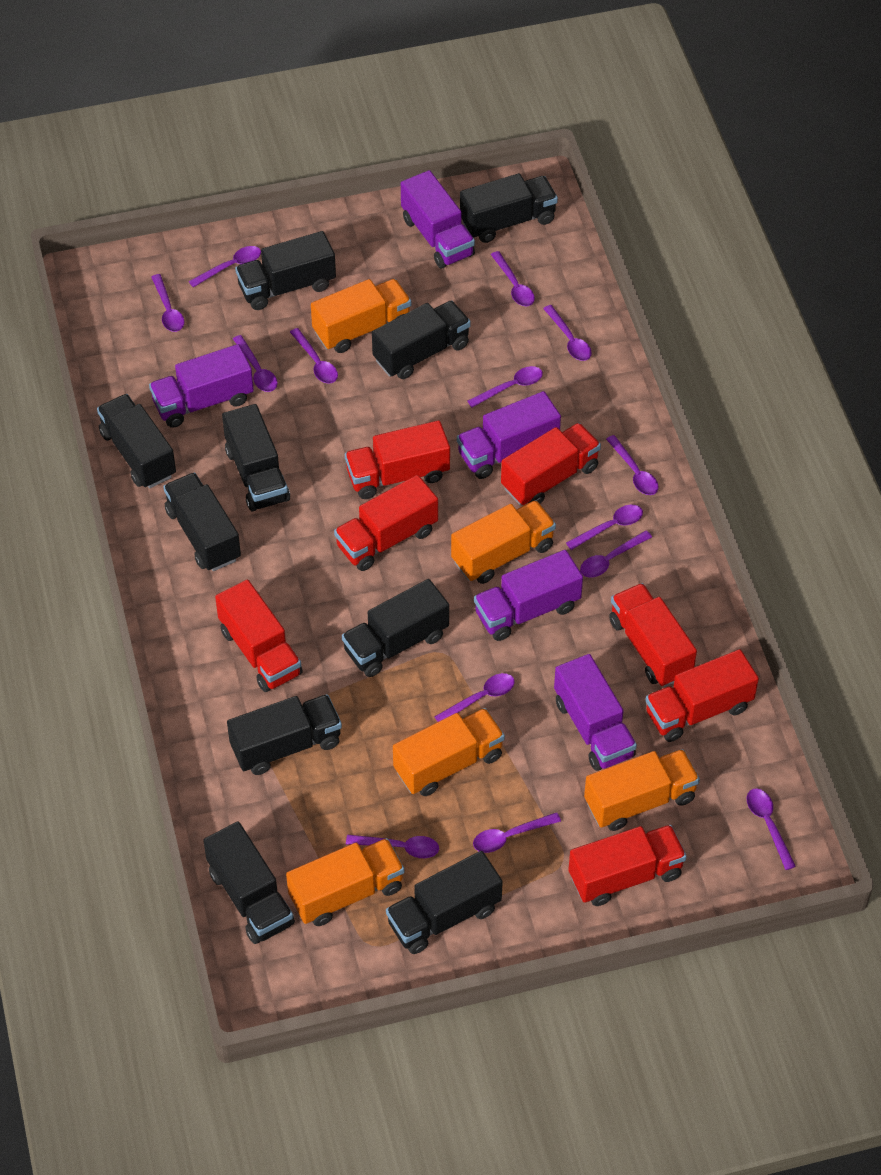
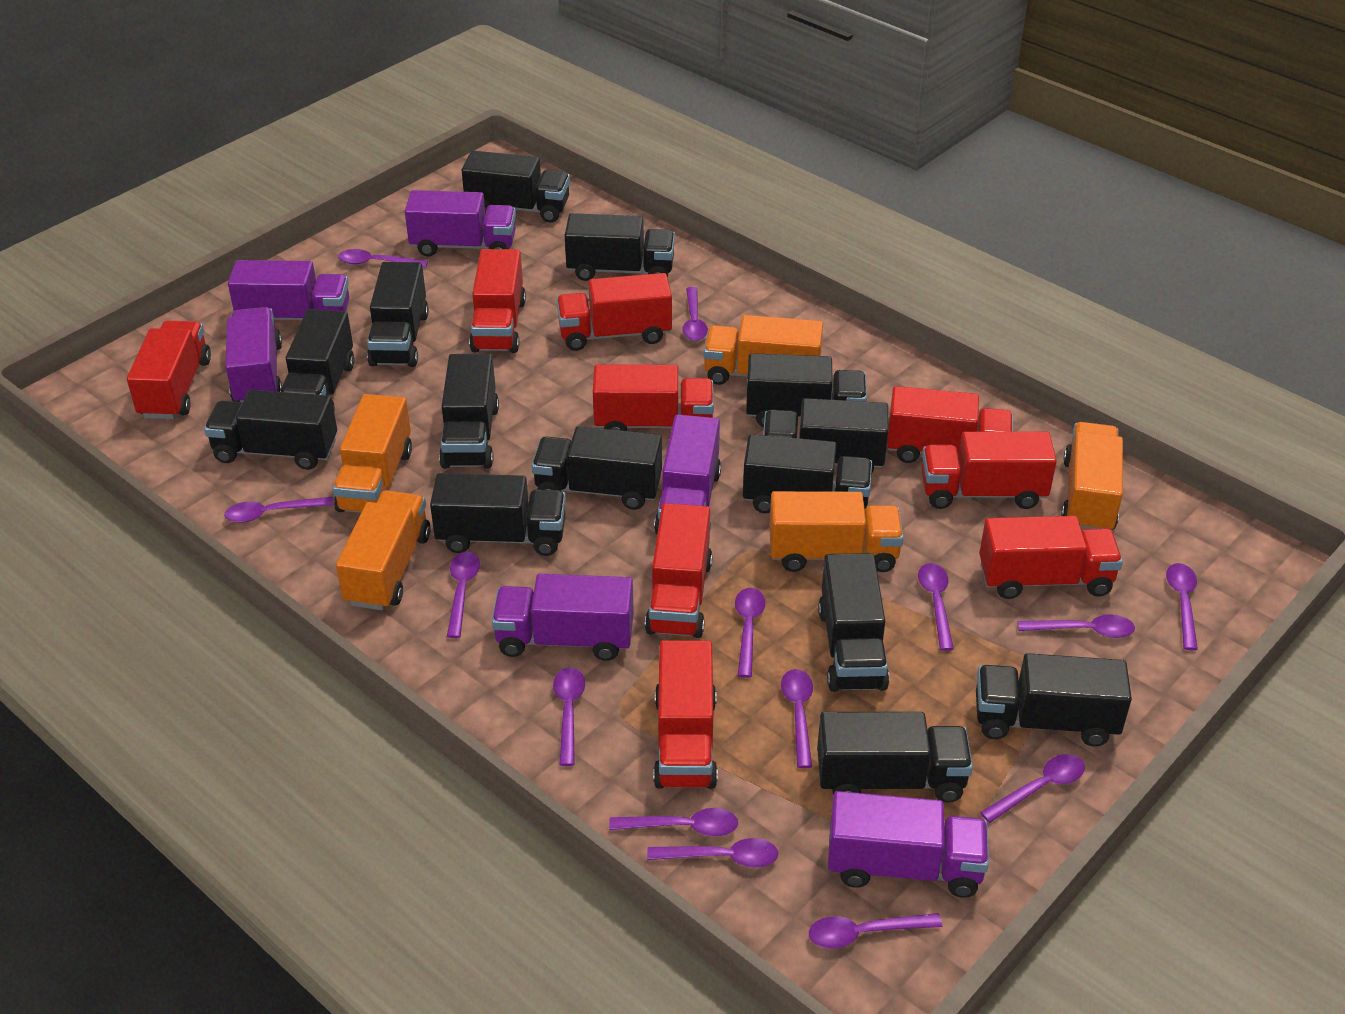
black truck: 10 -> 14
purple truck: 5 -> 6
red truck: 7 -> 9

